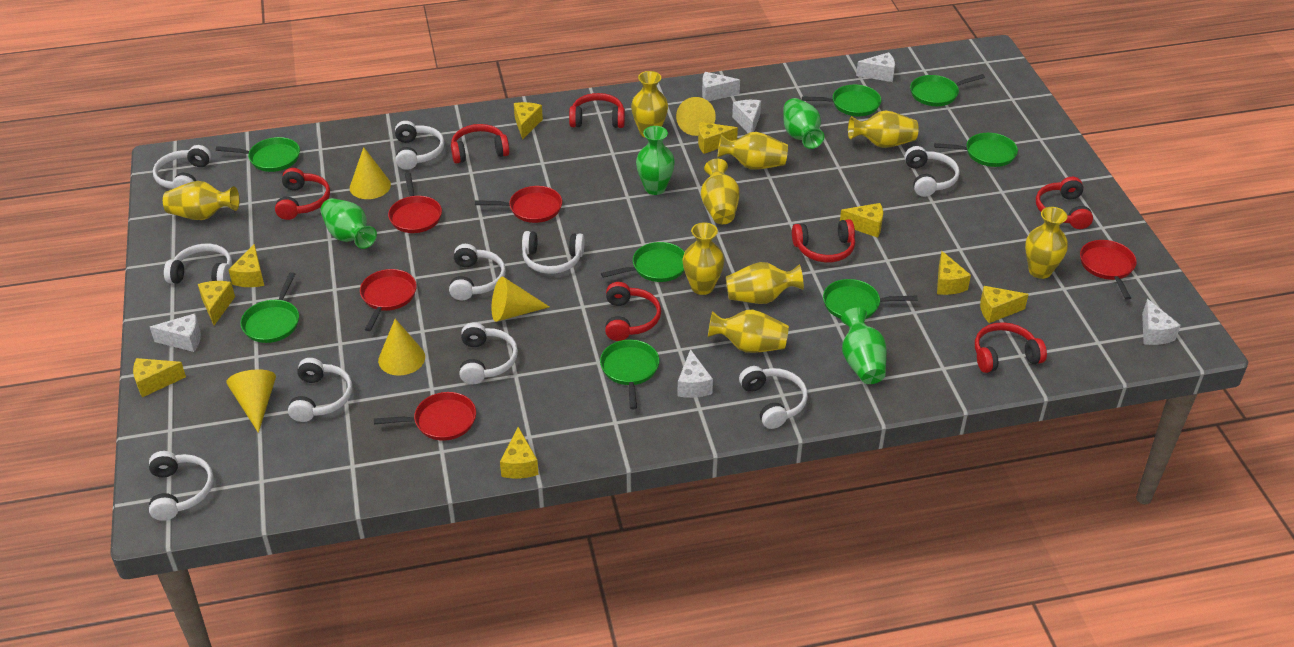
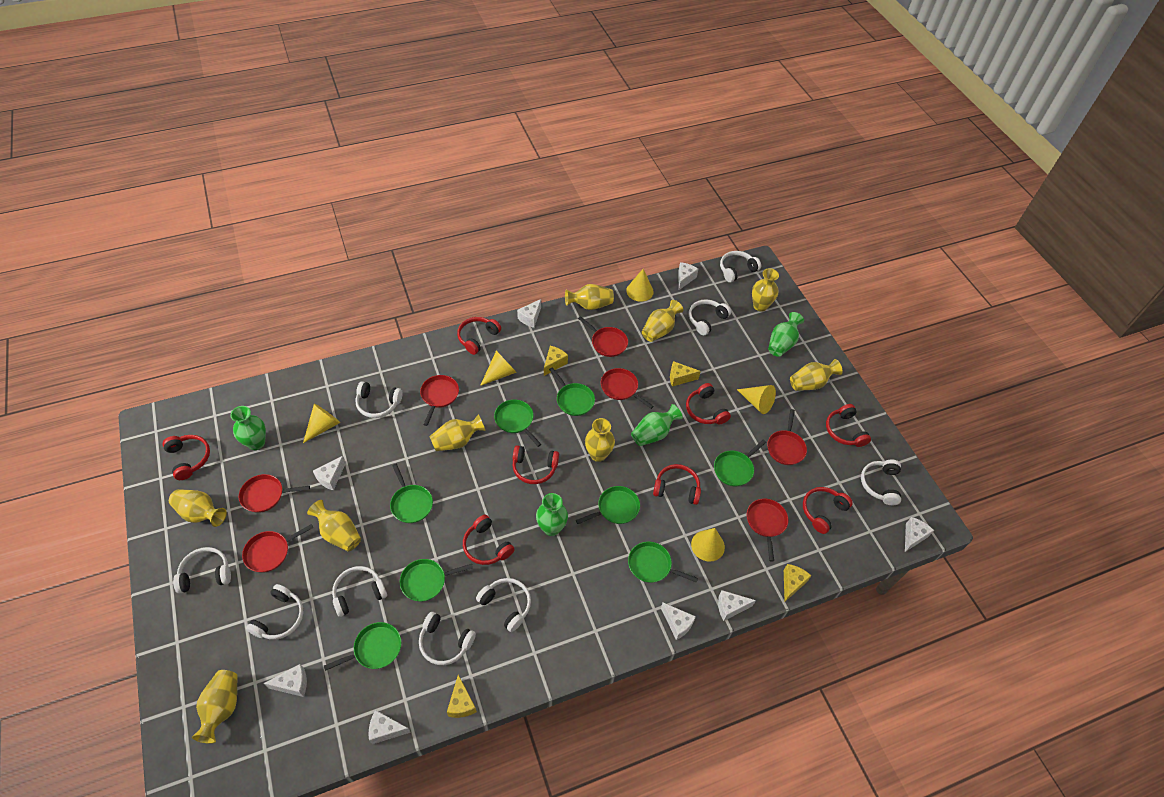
red headphones: 7 -> 8
red pan: 5 -> 7
white cheese: 6 -> 8
white headphones: 10 -> 9
yellow cheese: 9 -> 4

